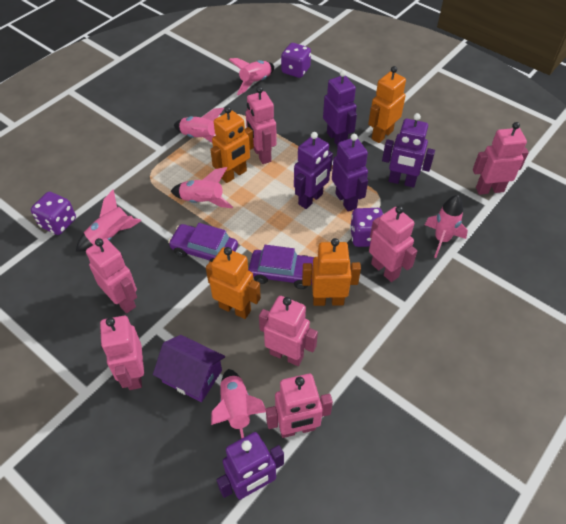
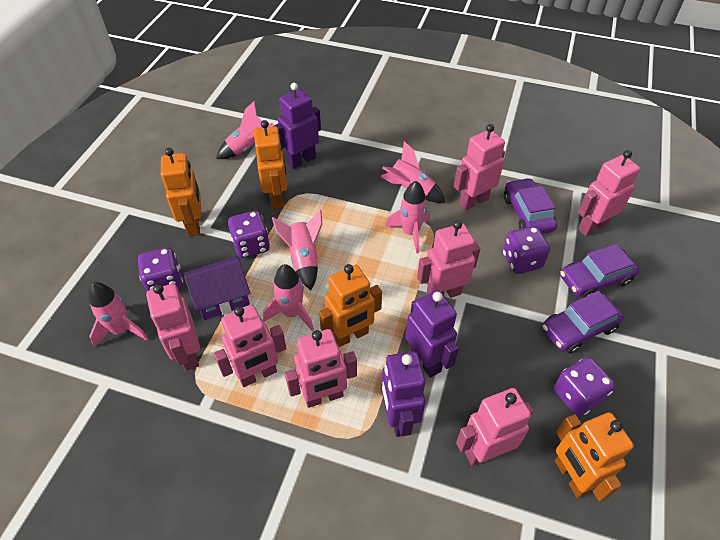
purple car: 2 -> 3
purple dice: 3 -> 4
purple robot: 5 -> 3

